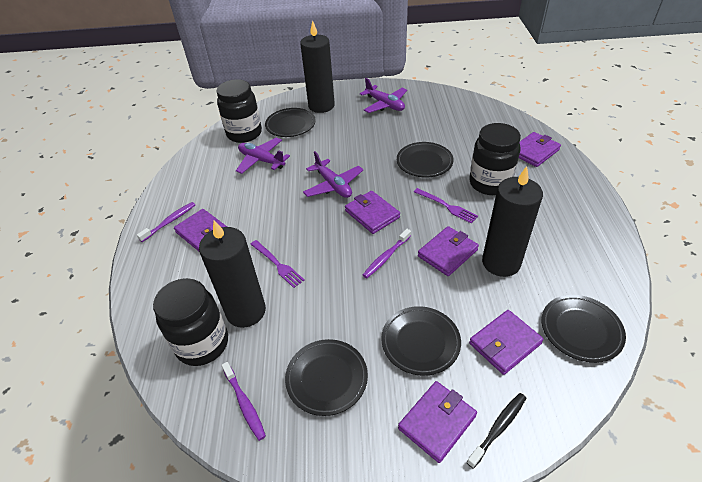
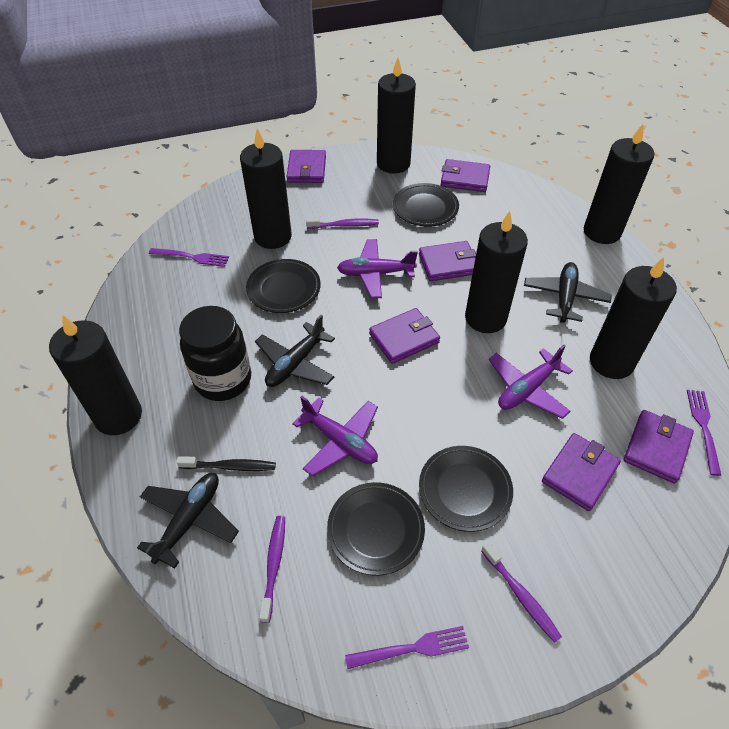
black candle: 3 -> 6
black jar: 3 -> 1
black plane: 0 -> 3
black plate: 5 -> 4
purple fork: 2 -> 3

